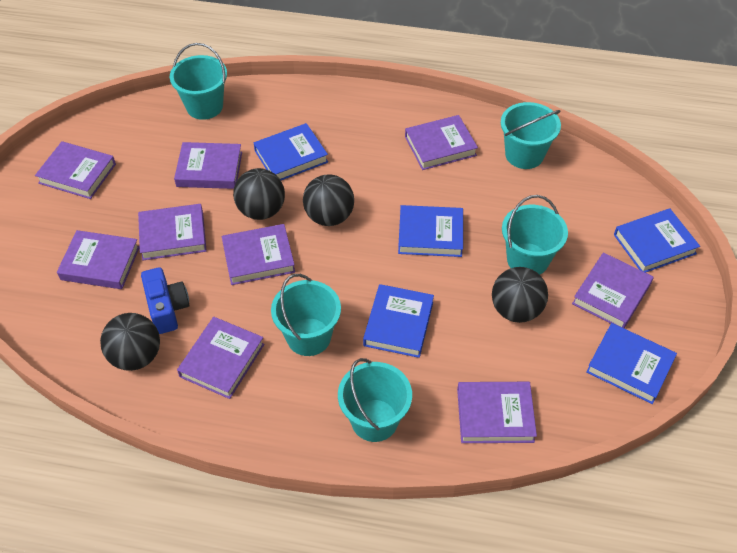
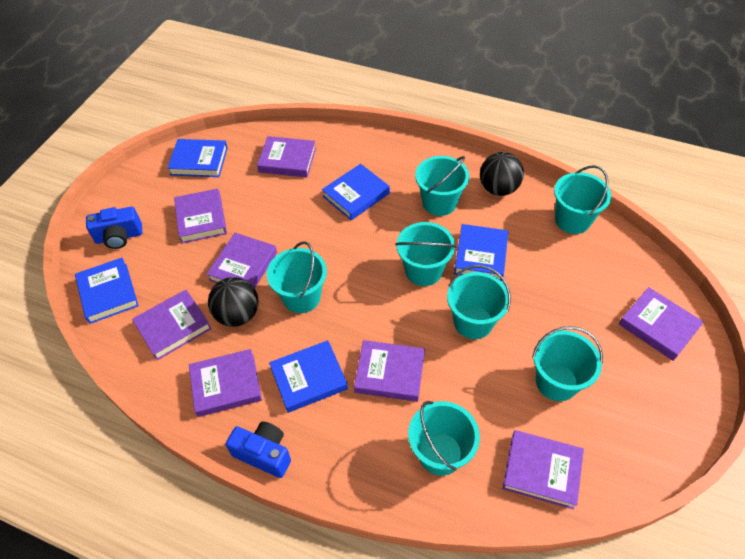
black ball: 4 -> 2
blue camera: 1 -> 2
purple book: 9 -> 8
turquoise bucket: 5 -> 7

